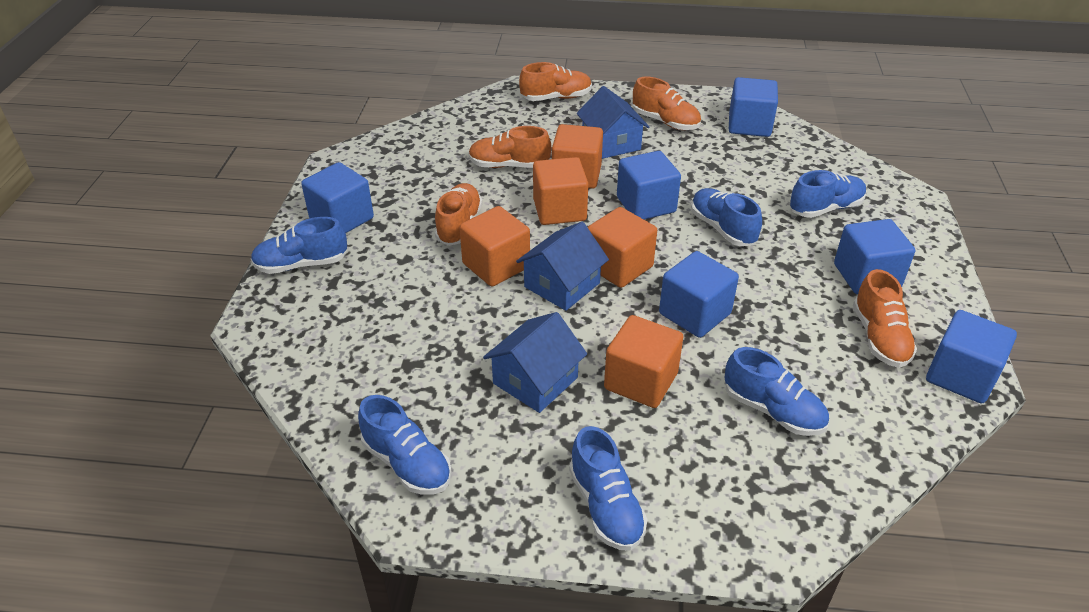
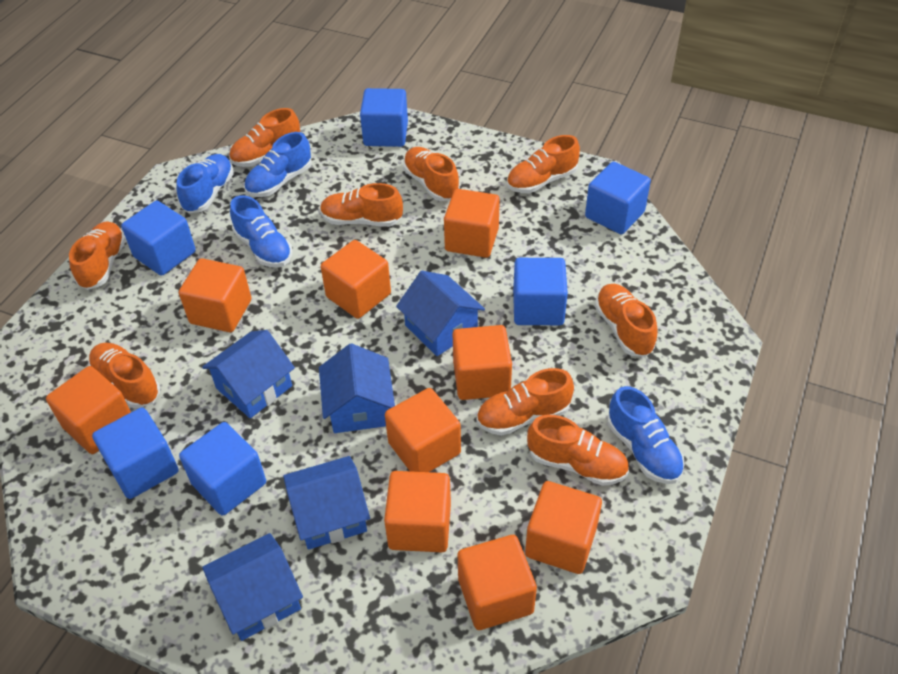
blue house: 3 -> 5
blue shoe: 6 -> 4
orange cube: 5 -> 9
orange shoe: 5 -> 9

